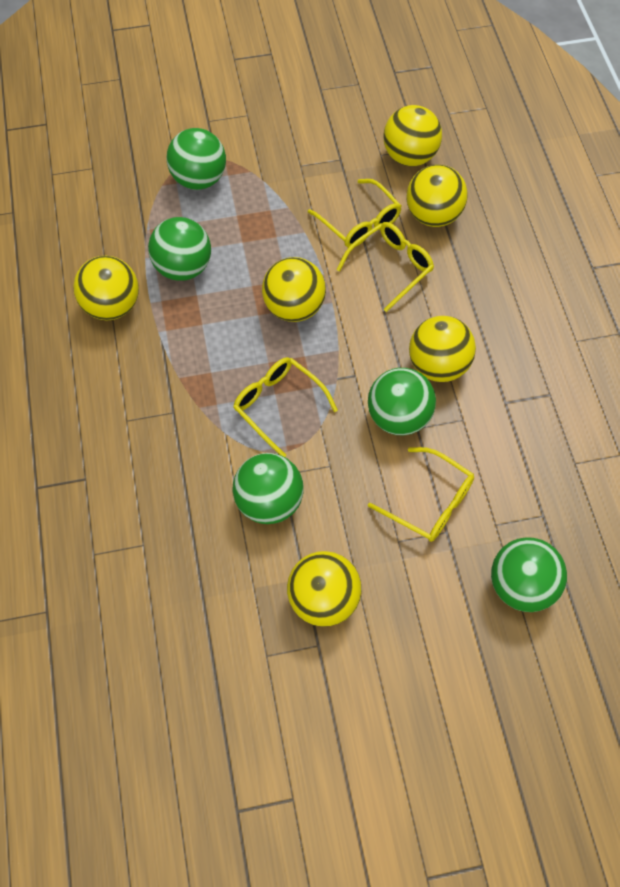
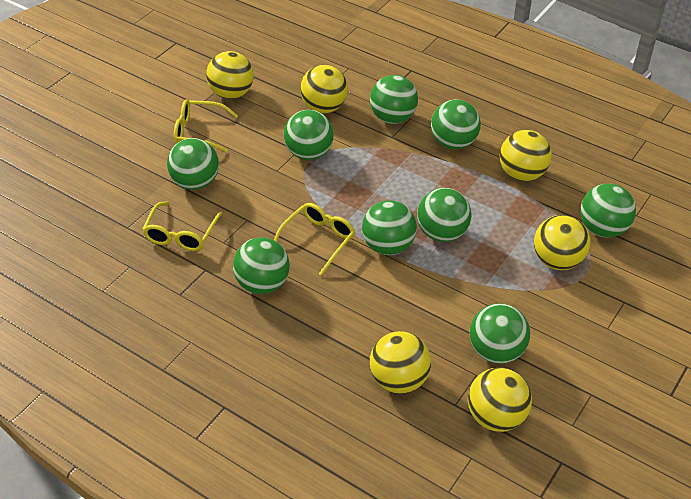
green ball: 5 -> 9
yellow glasses: 4 -> 3

